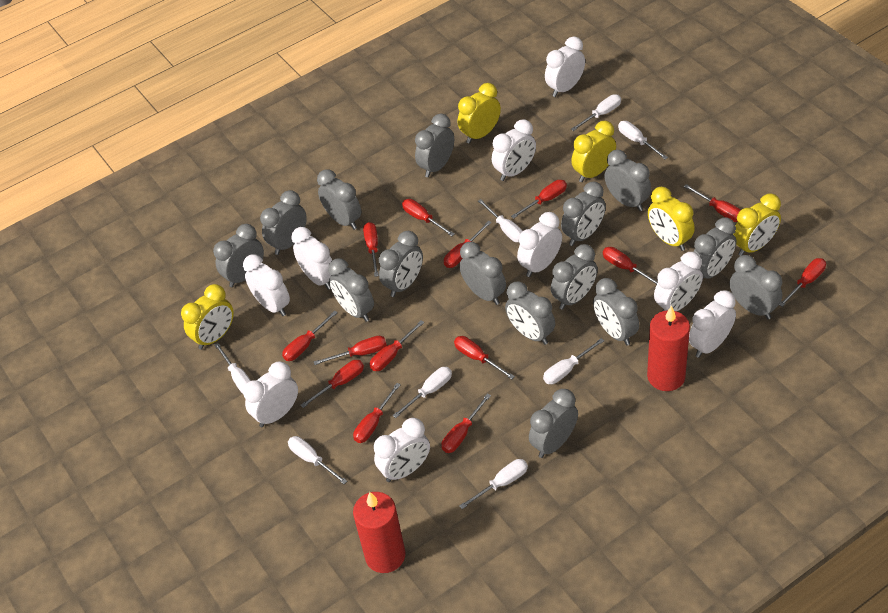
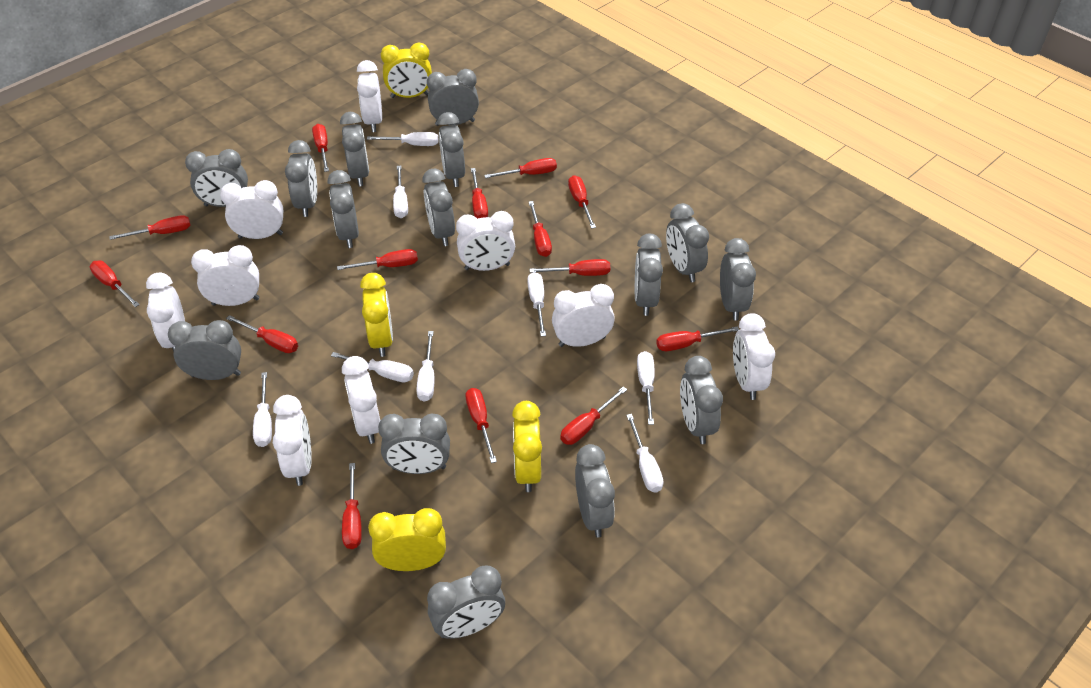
red candle: 2 -> 0
yellow clock: 5 -> 4

